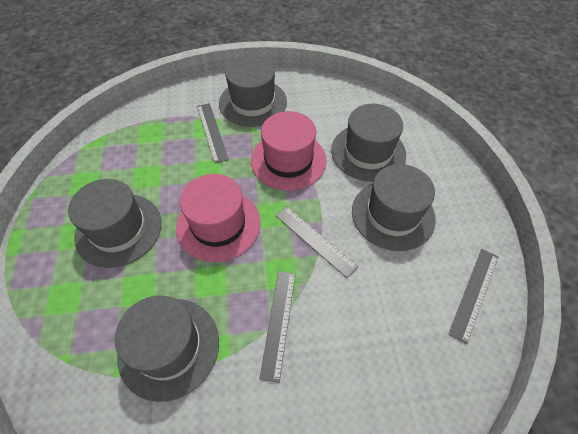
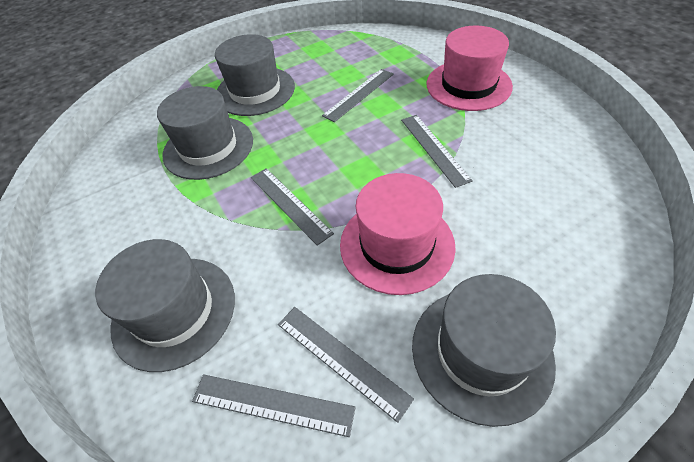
grey hat: 5 -> 4
grey ruler: 4 -> 5

